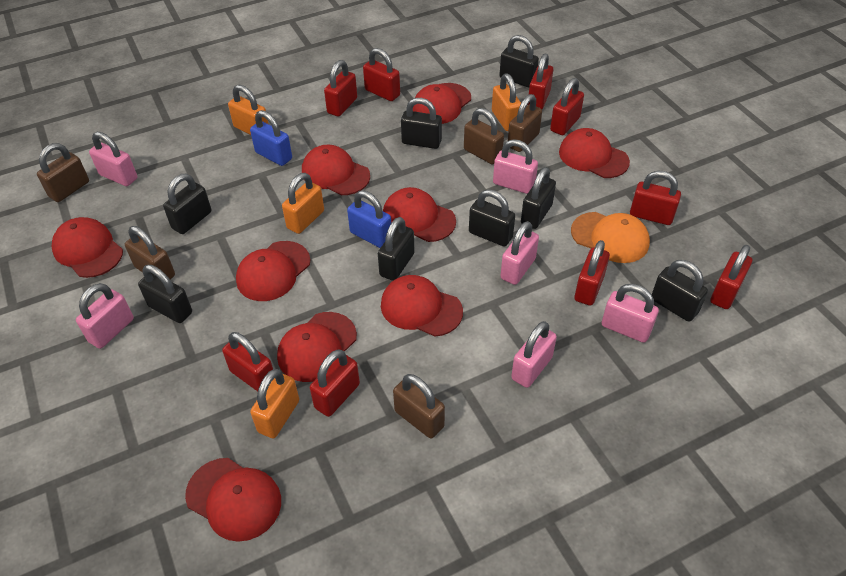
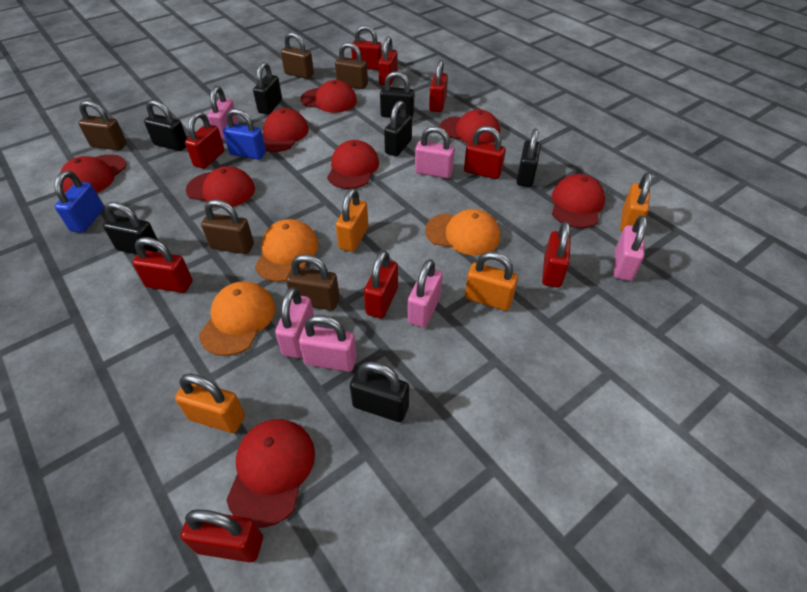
black padlock: 8 -> 7
orange cap: 1 -> 3
red cap: 9 -> 8

